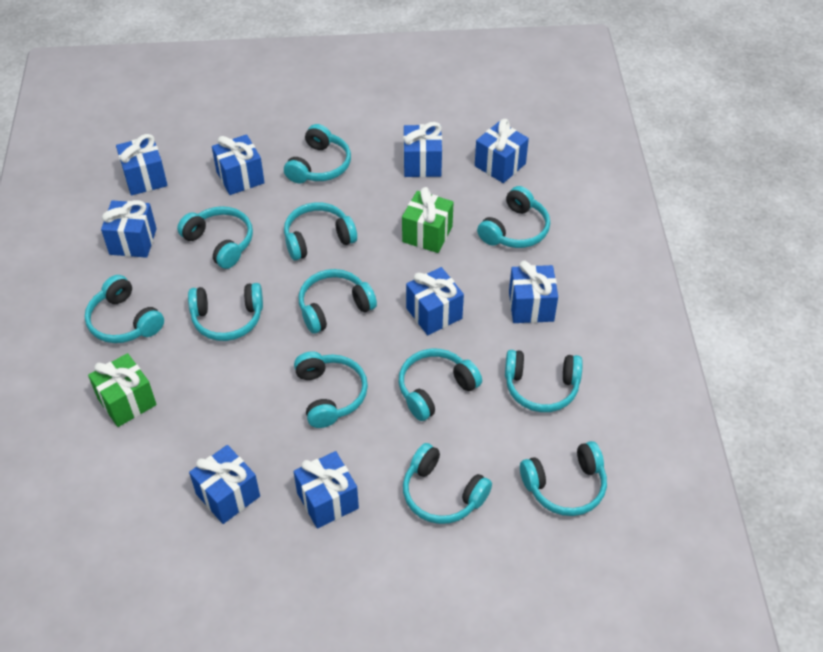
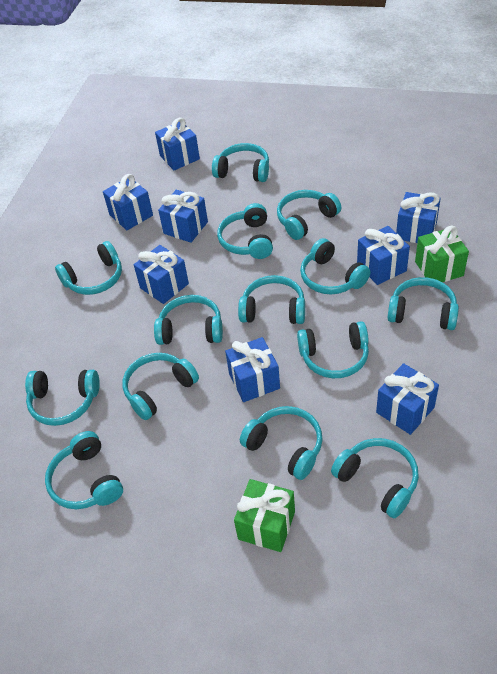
blue gift: 9 -> 8
turquoise headphones: 12 -> 14

